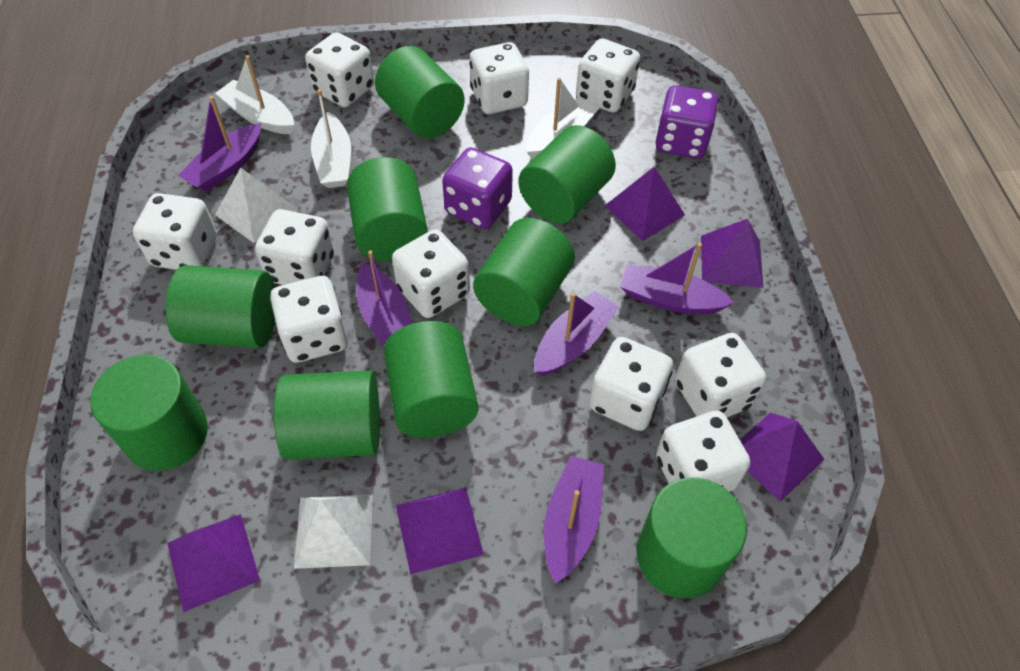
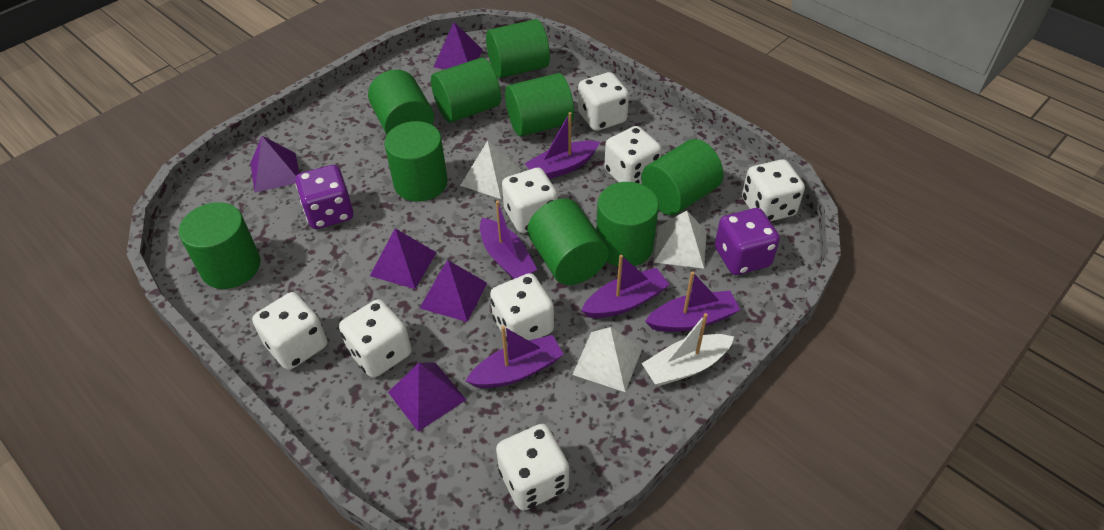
white boat: 3 -> 1
white dice: 10 -> 8
white pyramid: 2 -> 3

